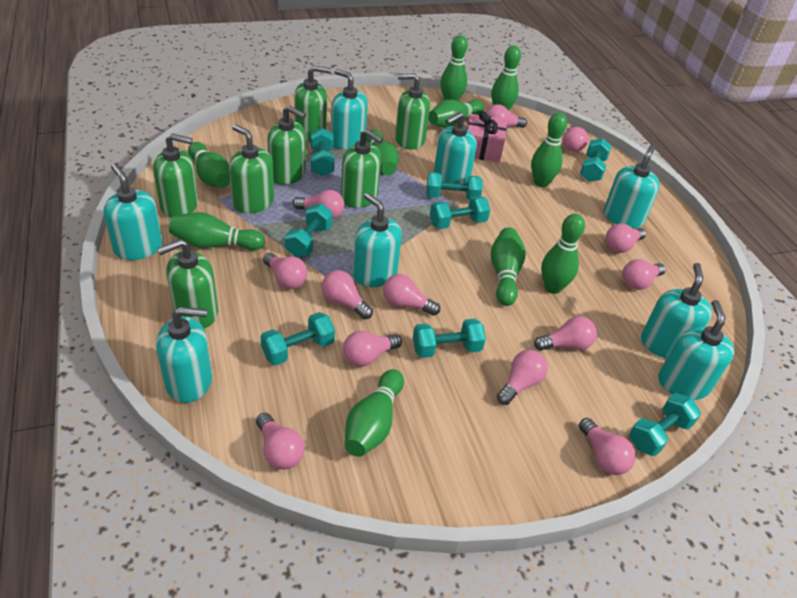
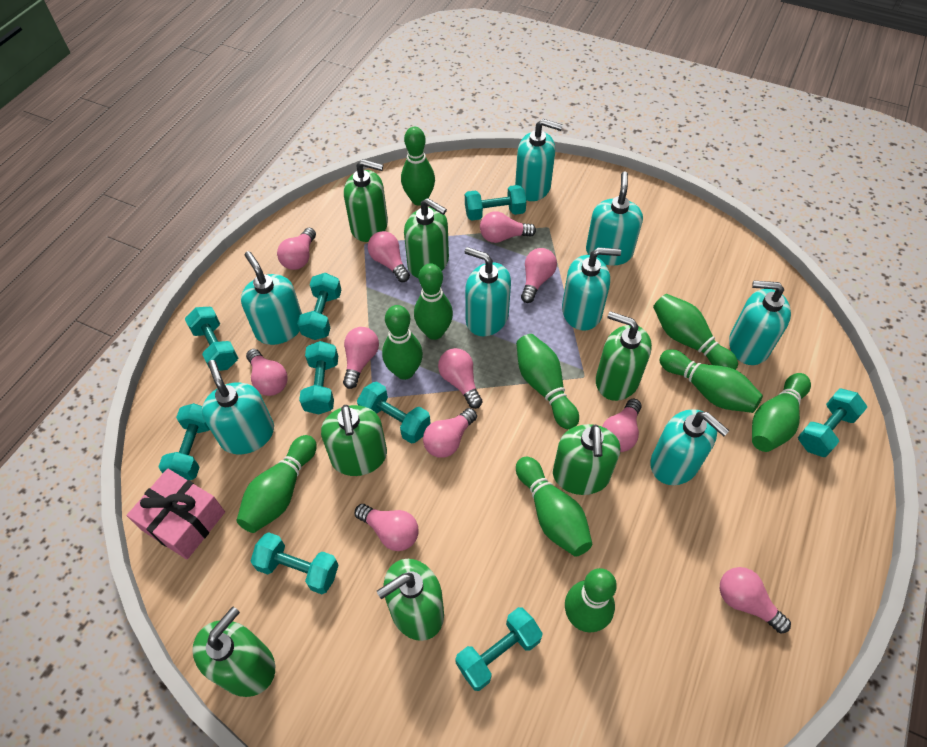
pink light bulb: 13 -> 11
turquoise dumbbell: 8 -> 9

